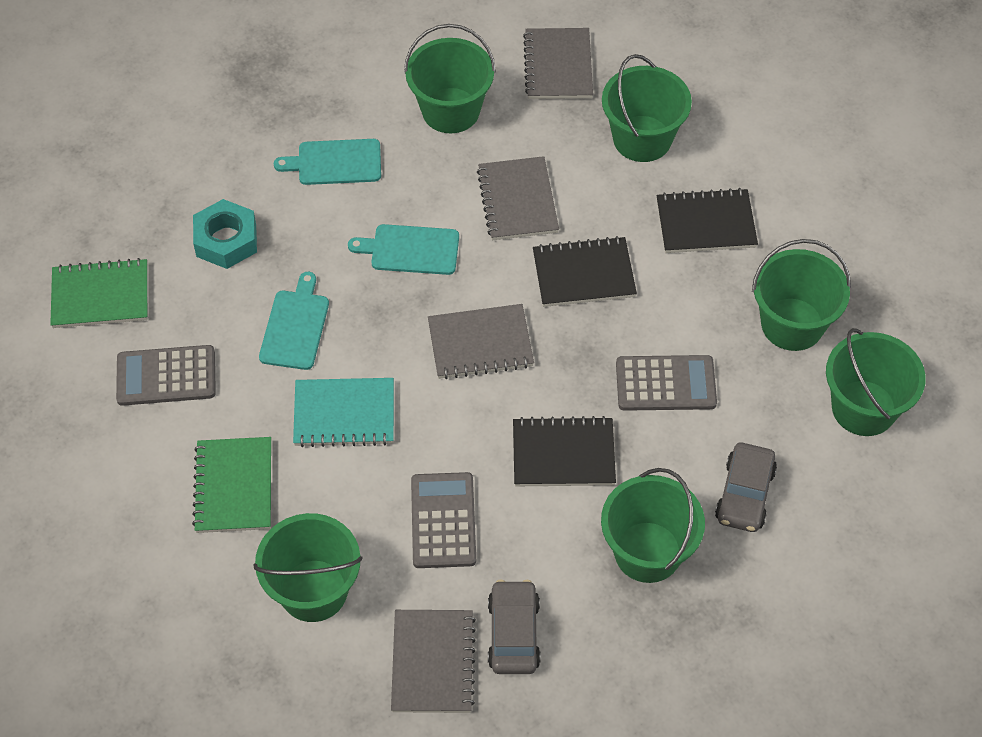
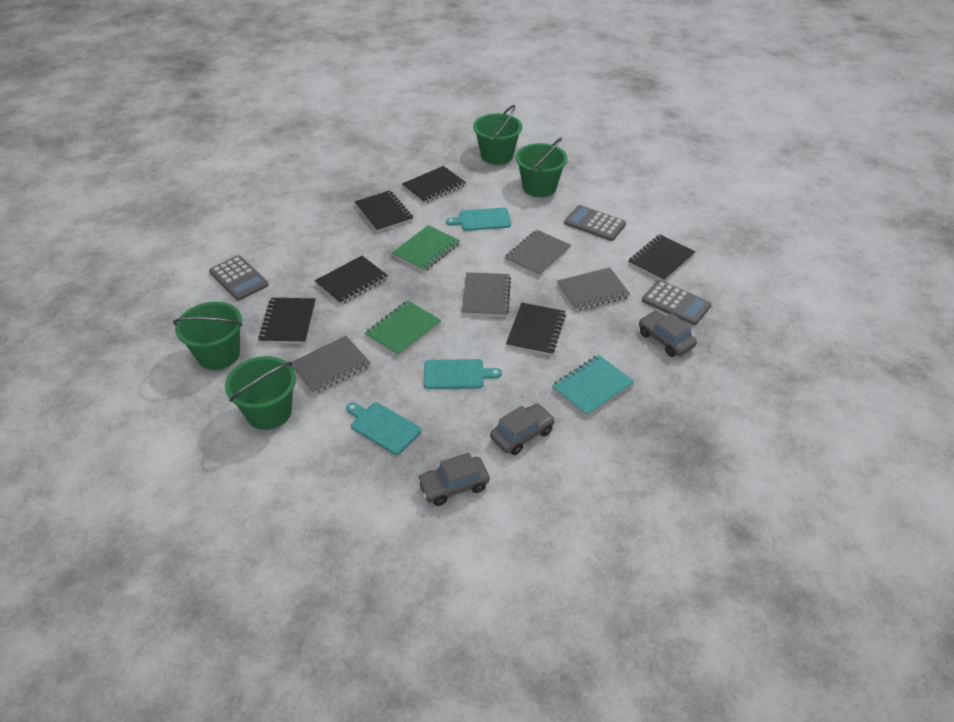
black notebook: 3 -> 6
green bucket: 6 -> 4
grey car: 2 -> 3
turquoise nut: 1 -> 0

